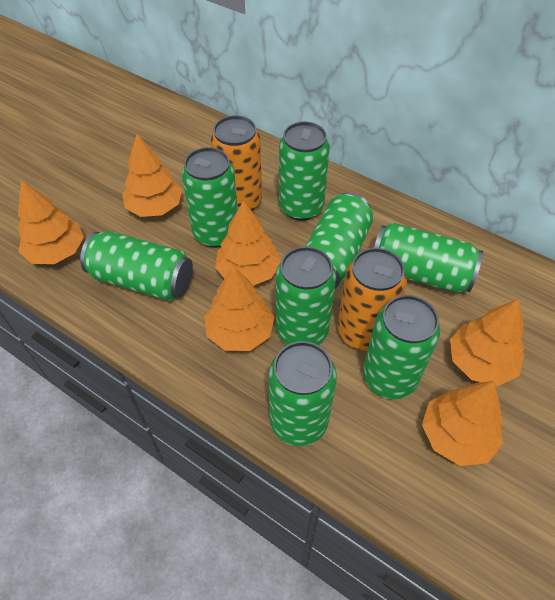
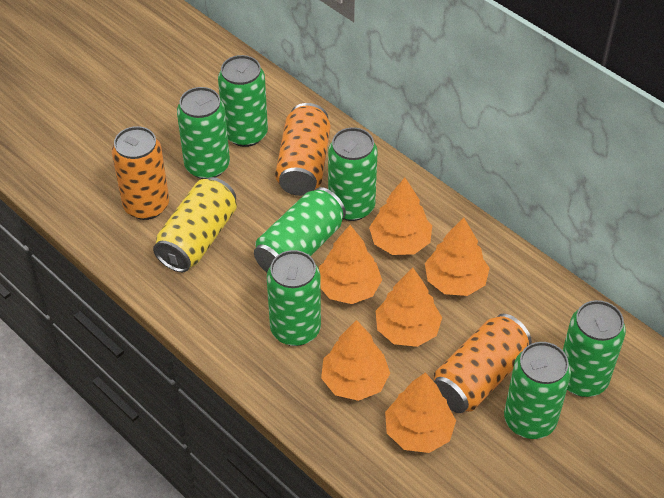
green can: 8 -> 7
orange can: 2 -> 3
yellow can: 0 -> 1

